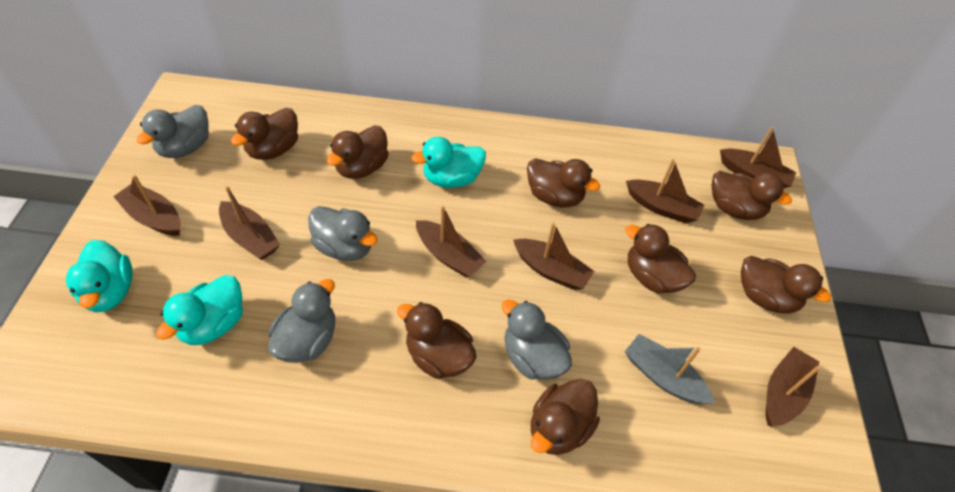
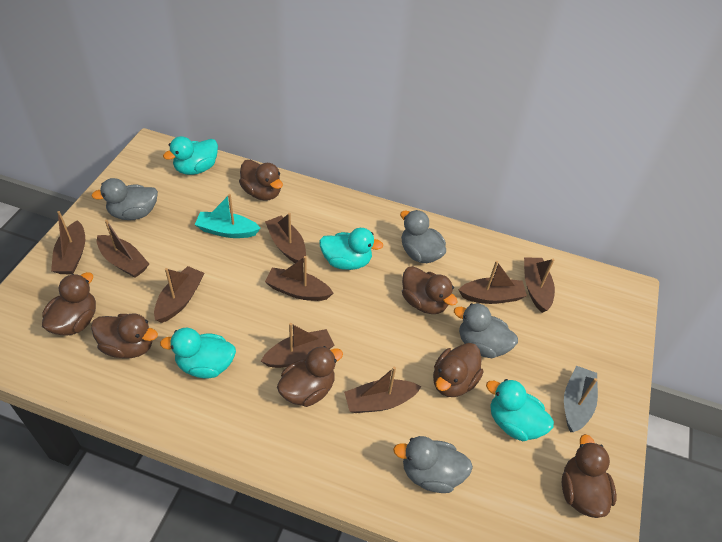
brown boat: 7 -> 9
brown duck: 8 -> 7
turquoise boat: 0 -> 1
turquoise duck: 3 -> 4

